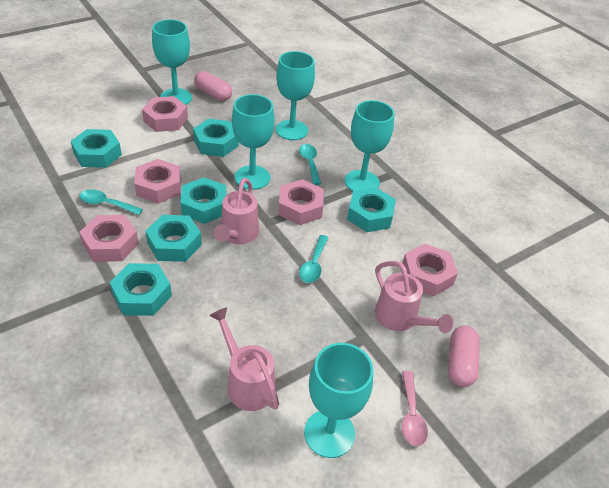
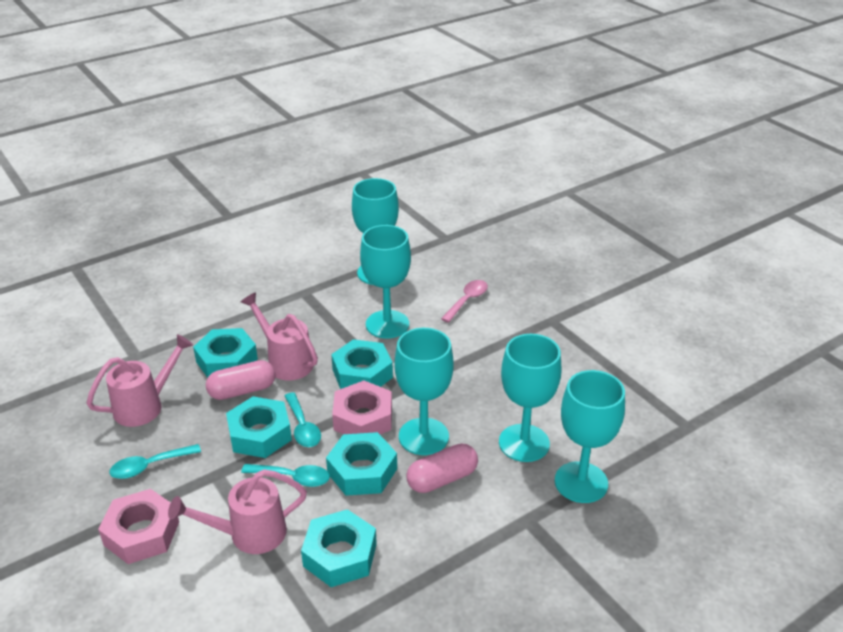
pink nut: 5 -> 2
turquoise nut: 6 -> 5

